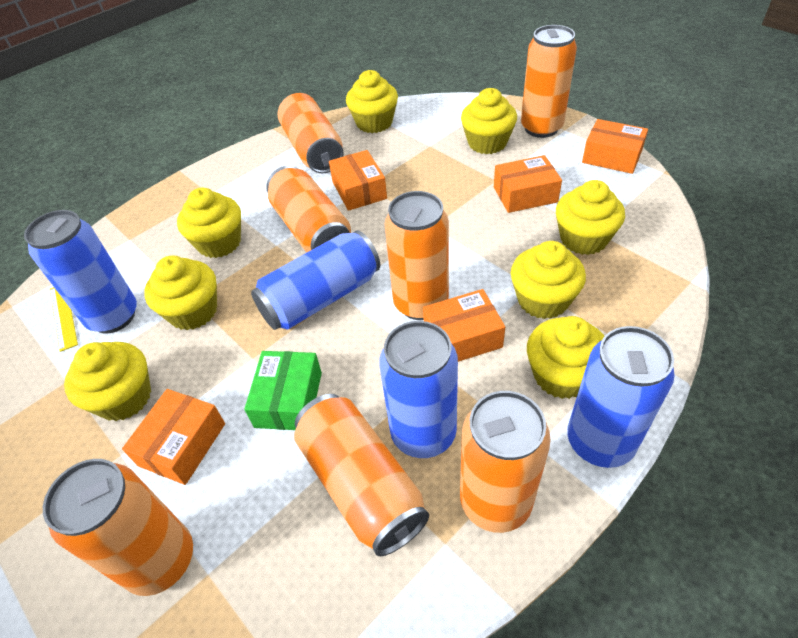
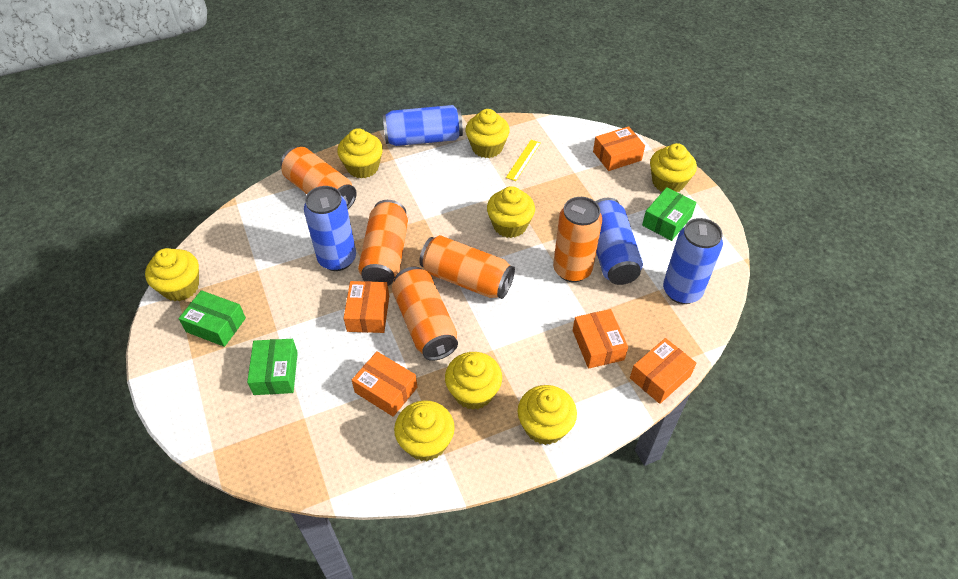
green box: 1 -> 3
orange can: 7 -> 5

